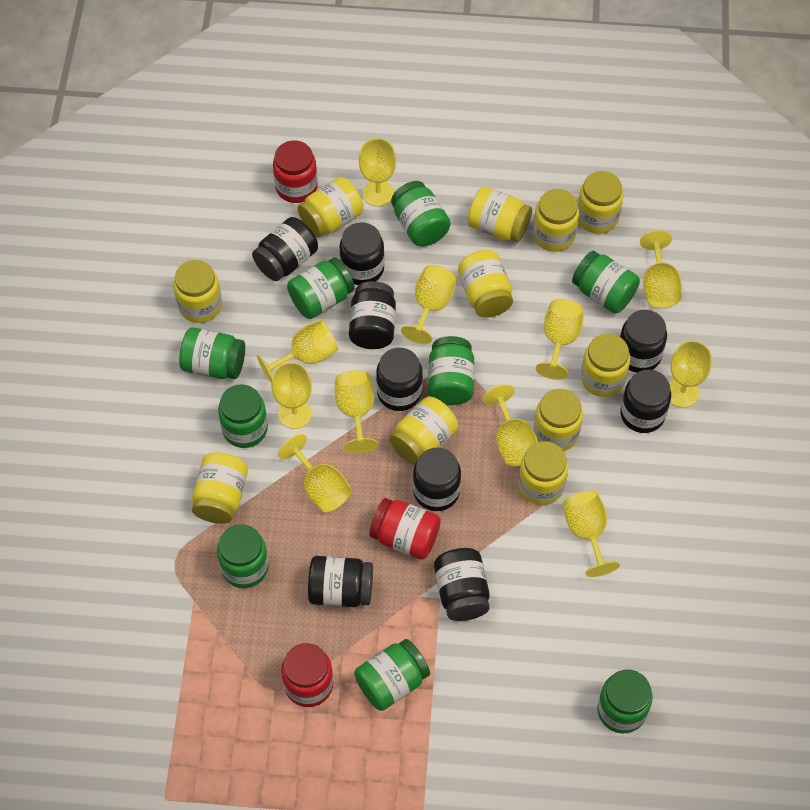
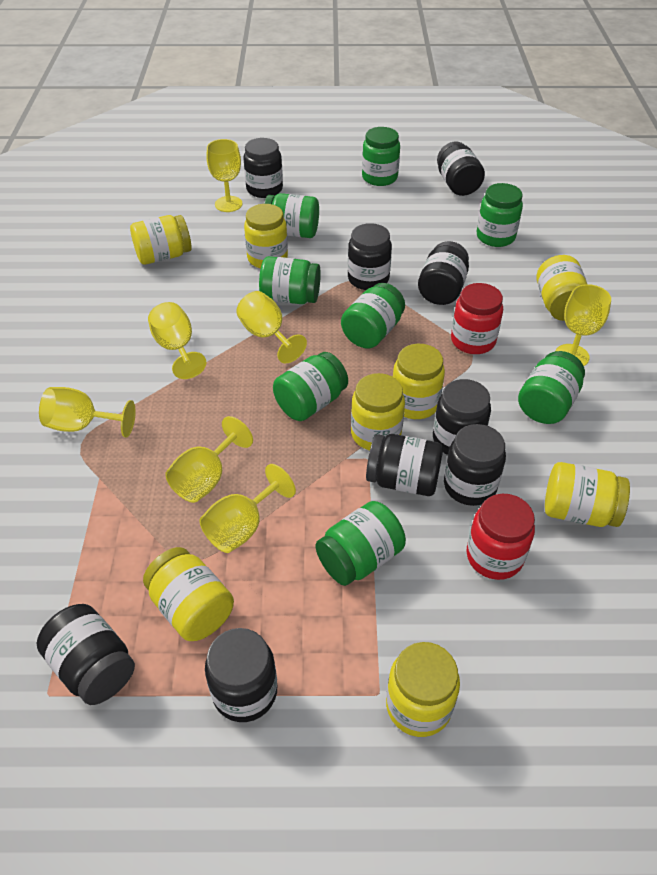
green jar: 9 -> 8
red jar: 3 -> 2
yellow goblet: 11 -> 7
yellow jar: 11 -> 8

